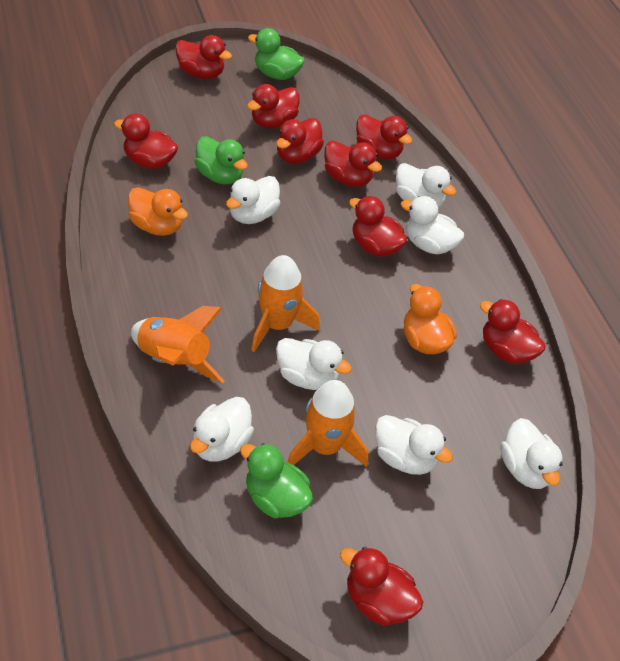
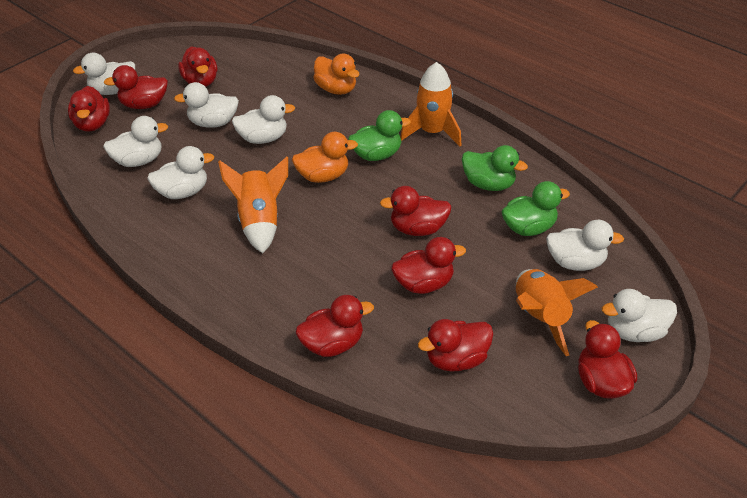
red duck: 9 -> 8

